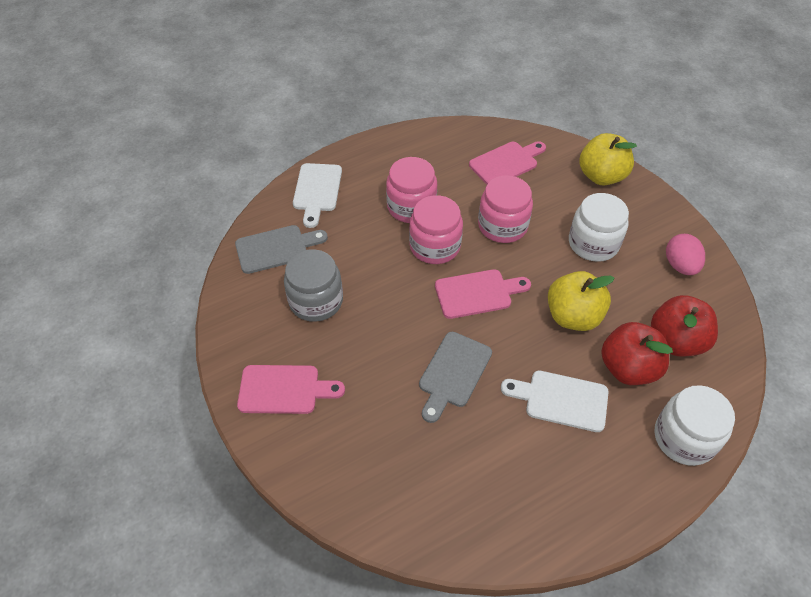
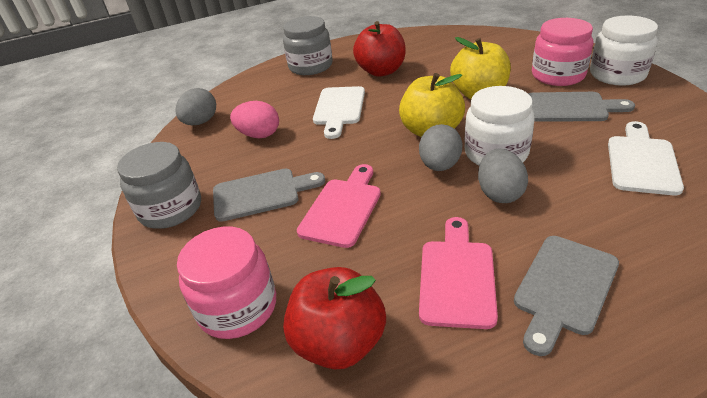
grey cutting board: 2 -> 3
grey egg: 0 -> 3
grey jar: 1 -> 2
pink cutting board: 3 -> 2
pink jar: 3 -> 2

